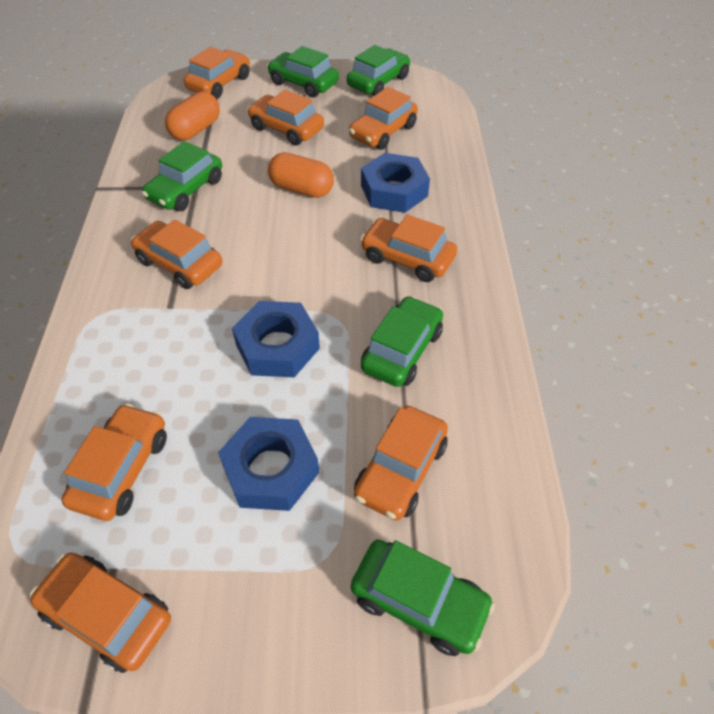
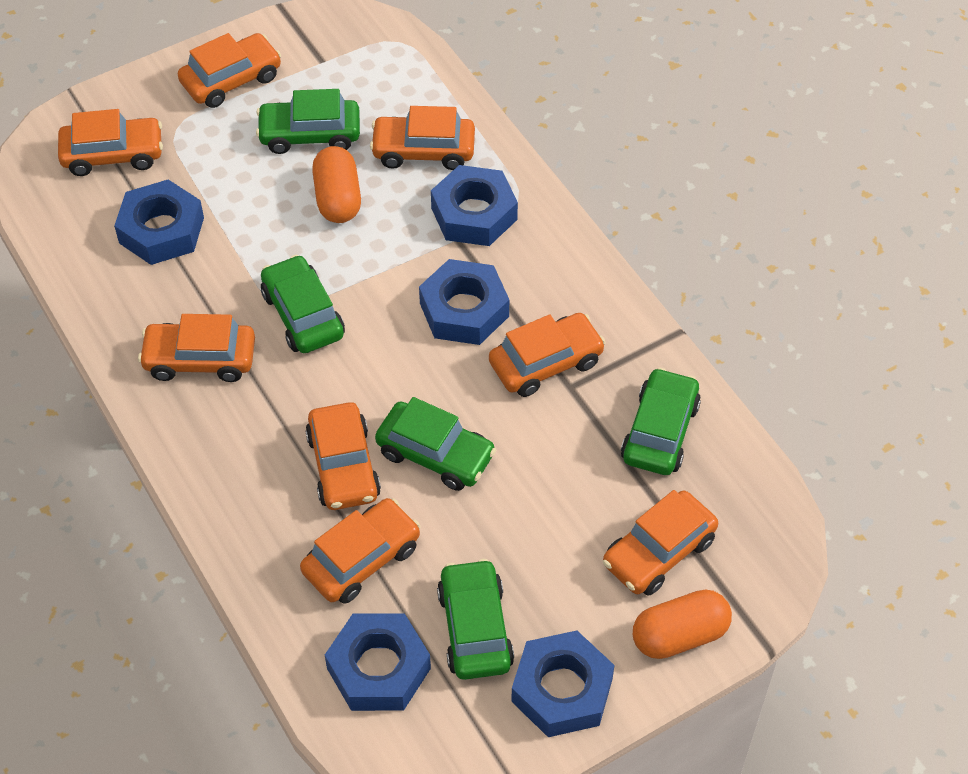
blue nut: 3 -> 5

